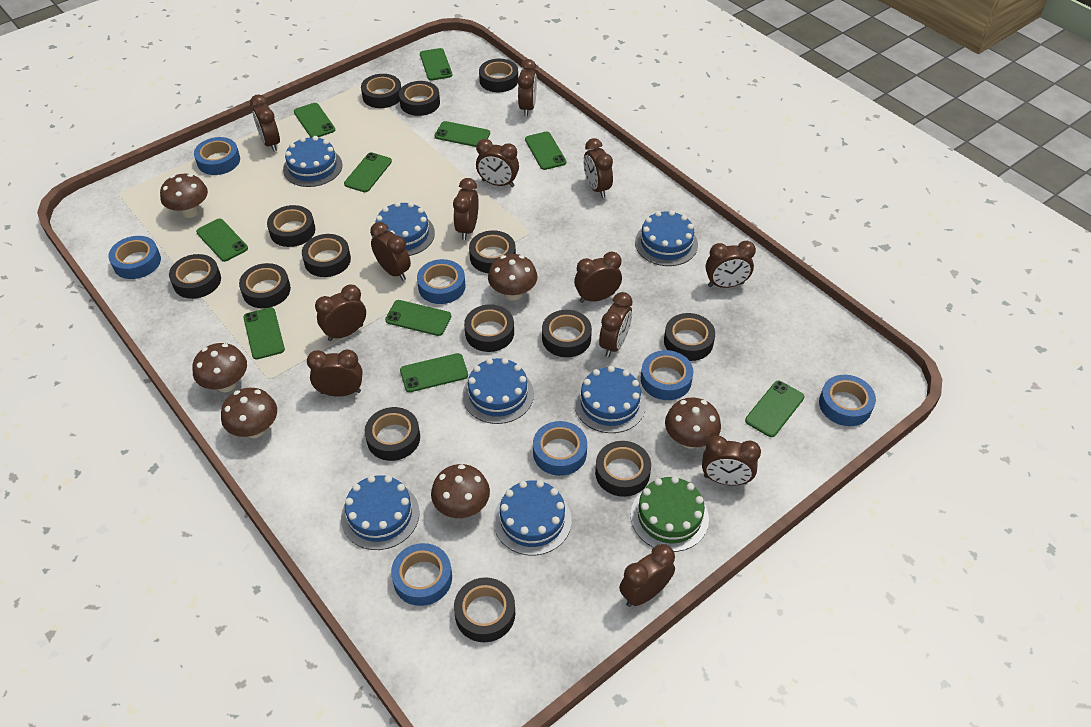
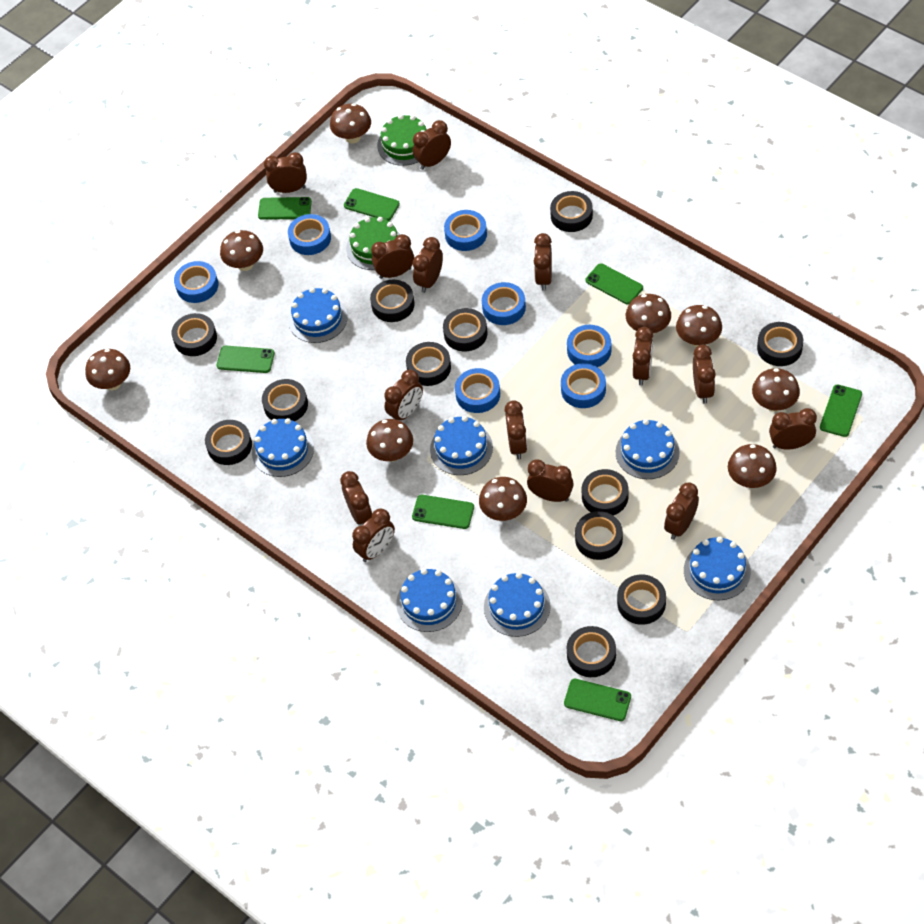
black tape: 14 -> 12
brown clock: 13 -> 14
brown mushroom: 6 -> 9
green cake: 1 -> 2
green phone: 10 -> 7

